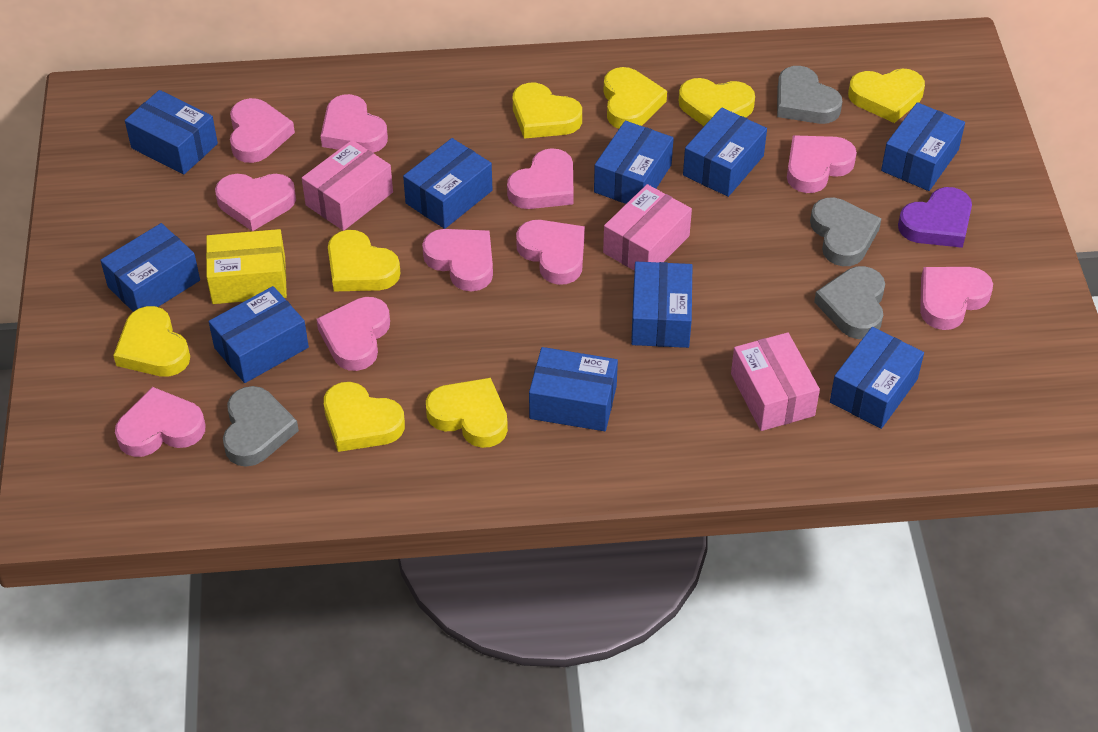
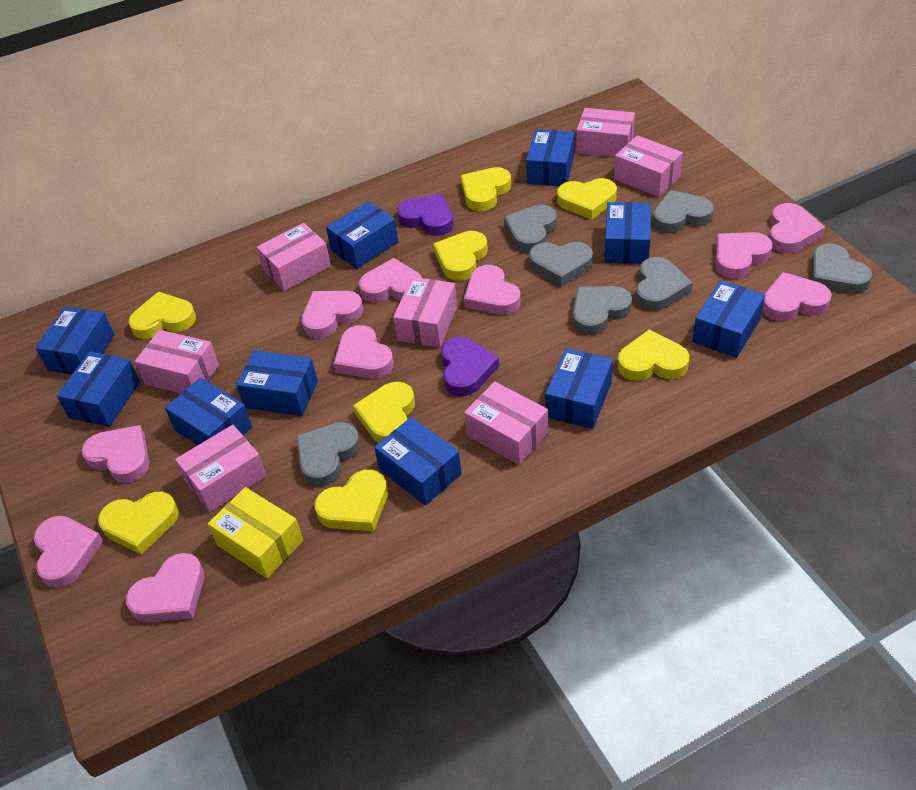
grey heart: 4 -> 7
pink box: 3 -> 7
purple heart: 1 -> 2

